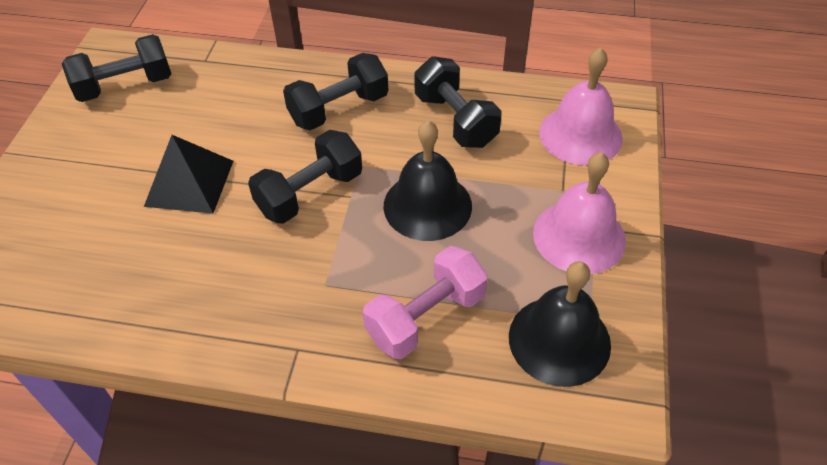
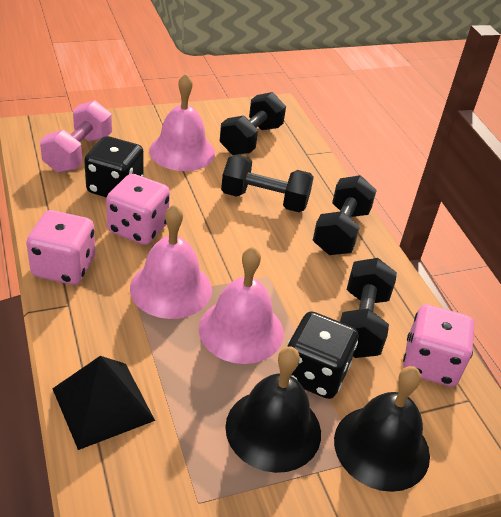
black dice: 0 -> 2
pink bell: 2 -> 3
pink dice: 0 -> 3

